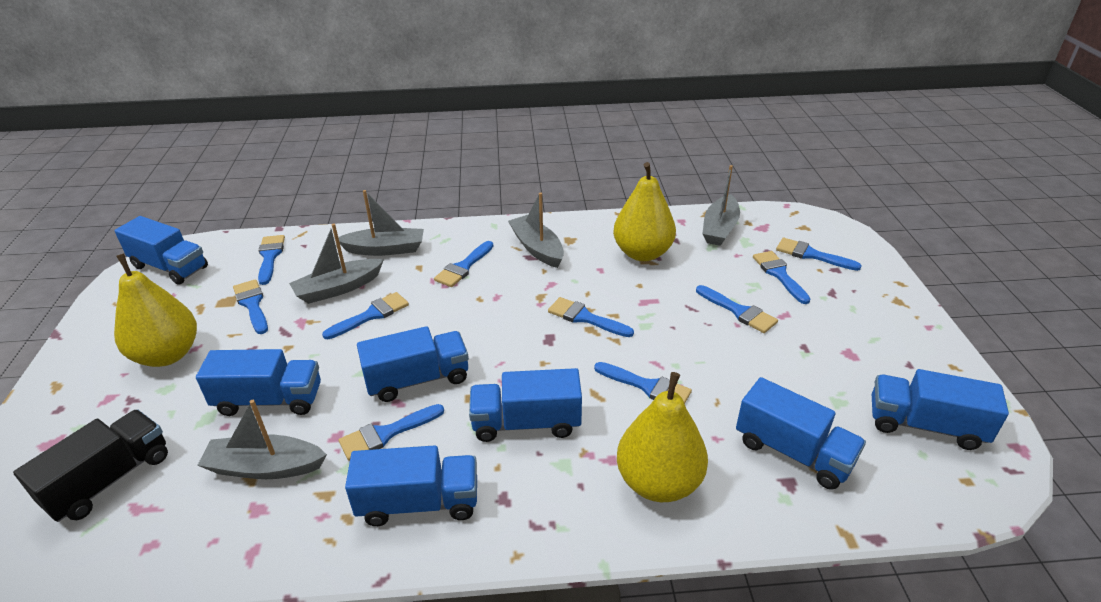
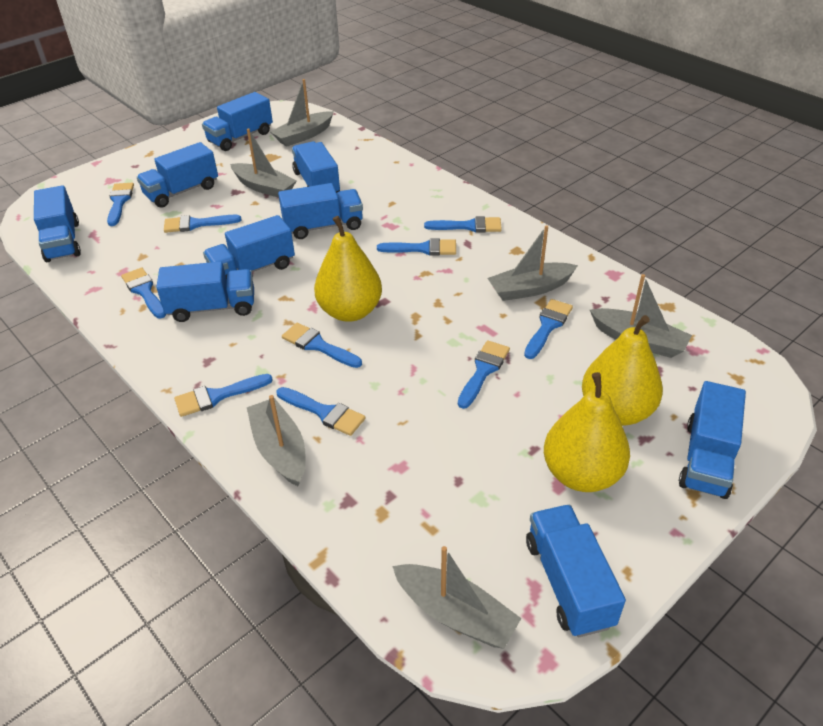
black truck: 1 -> 0
blue truck: 7 -> 9
grey boat: 5 -> 6

